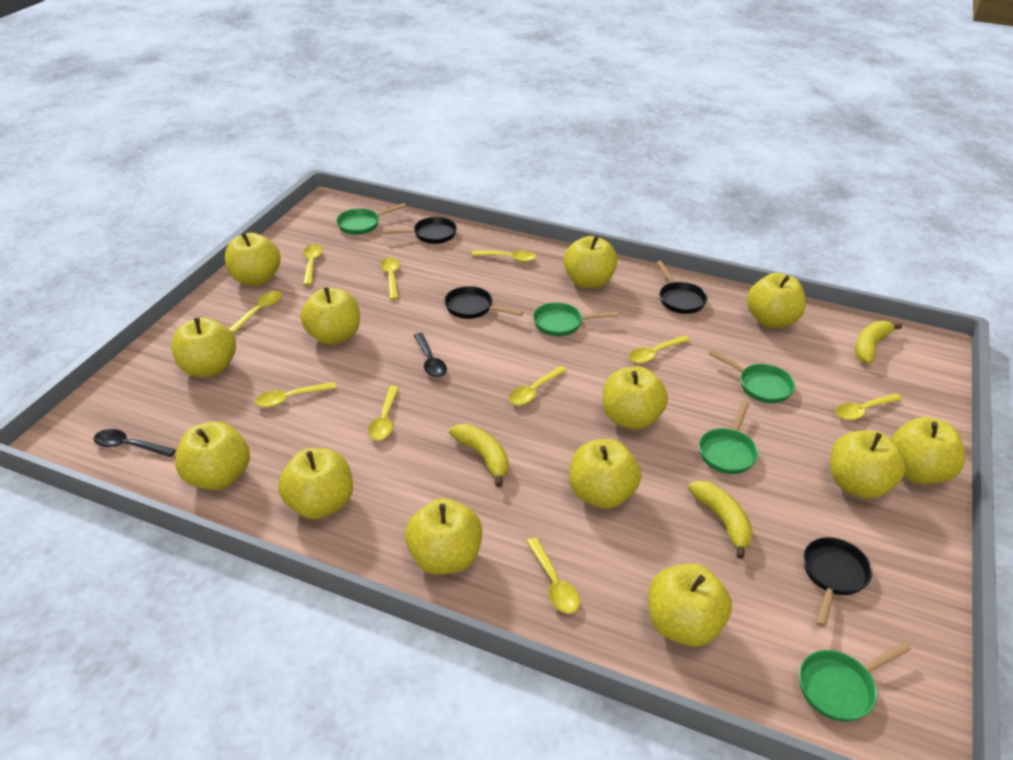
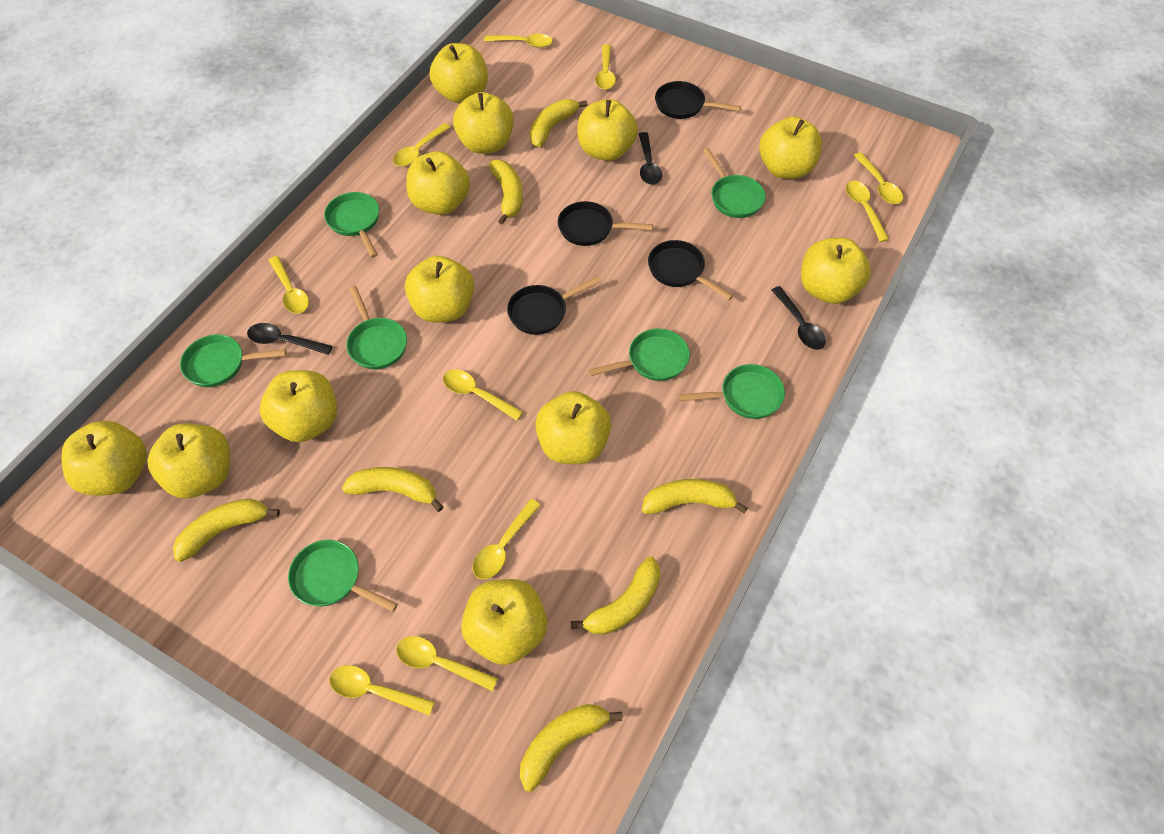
black spoon: 2 -> 3
green pan: 5 -> 7
yellow apple: 13 -> 12
yellow banana: 3 -> 7

